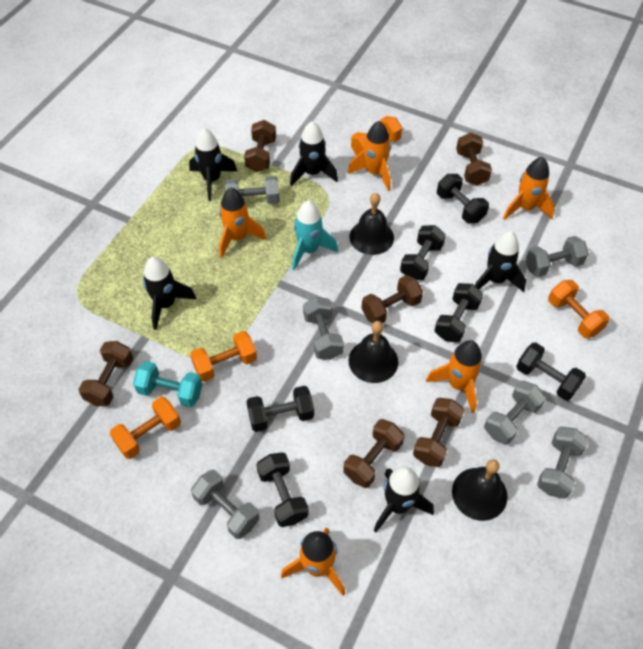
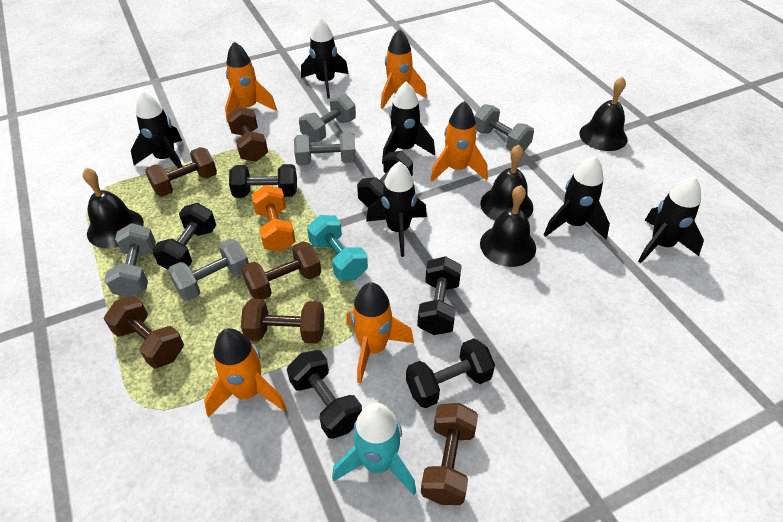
black bell: 3 -> 4
black rocket: 5 -> 6
grey dumbbell: 6 -> 5
orange dumbbell: 4 -> 1

